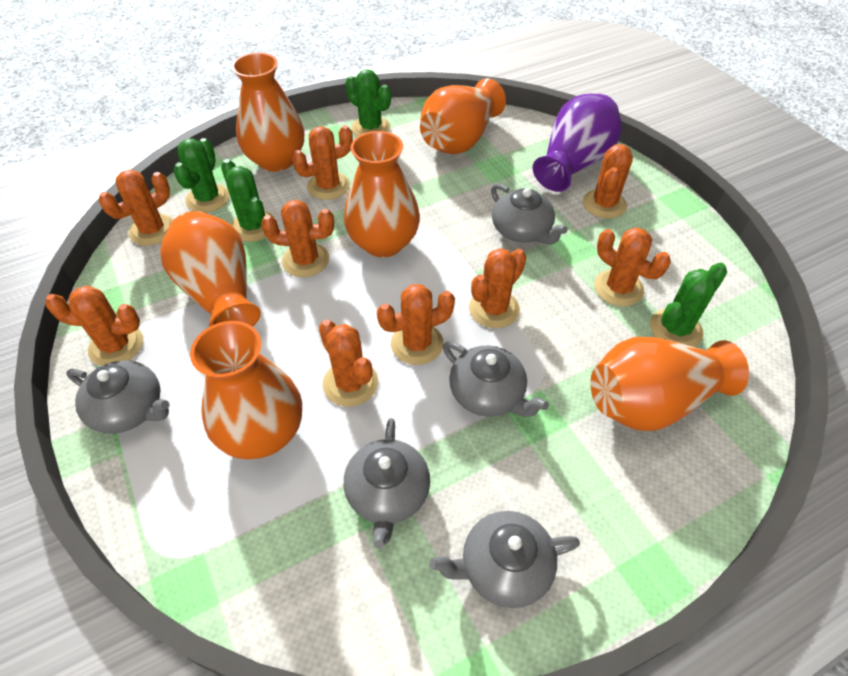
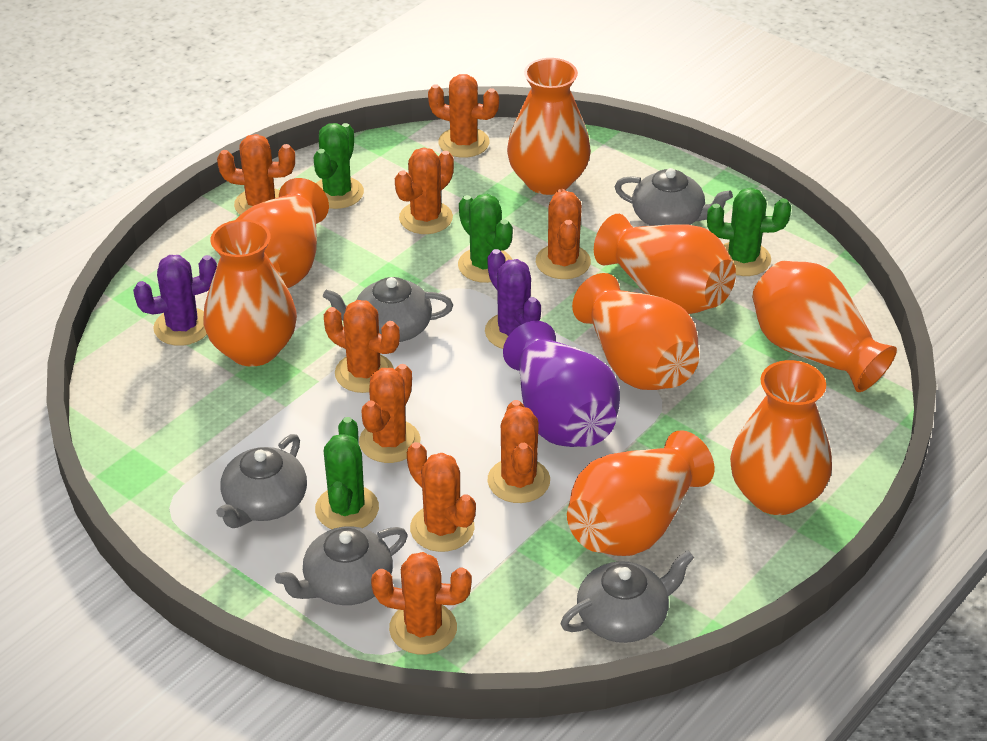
orange vase: 6 -> 8
purple cactus: 0 -> 2

